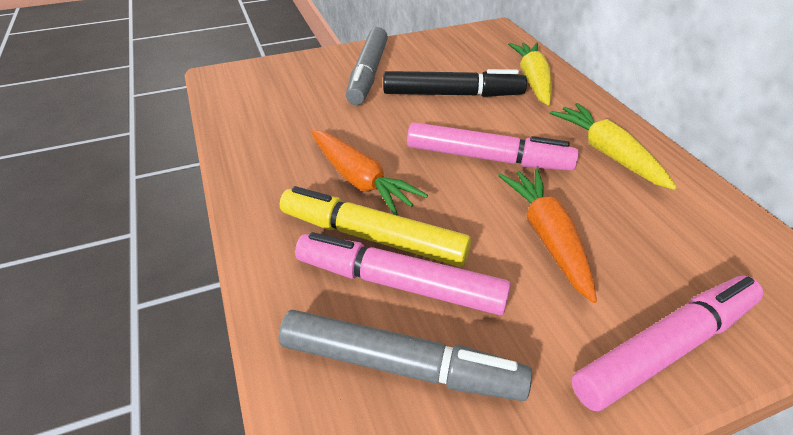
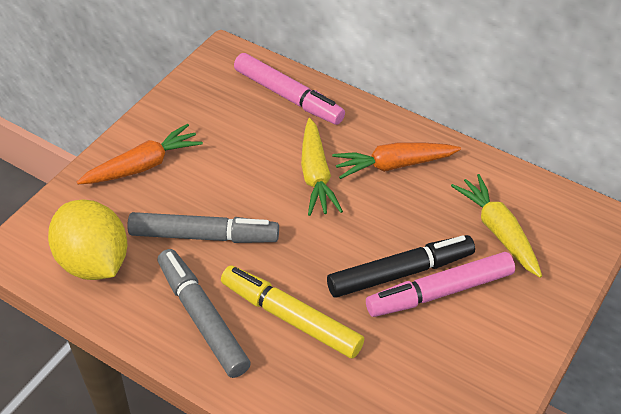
pink marker: 3 -> 2
yellow lemon: 0 -> 1

